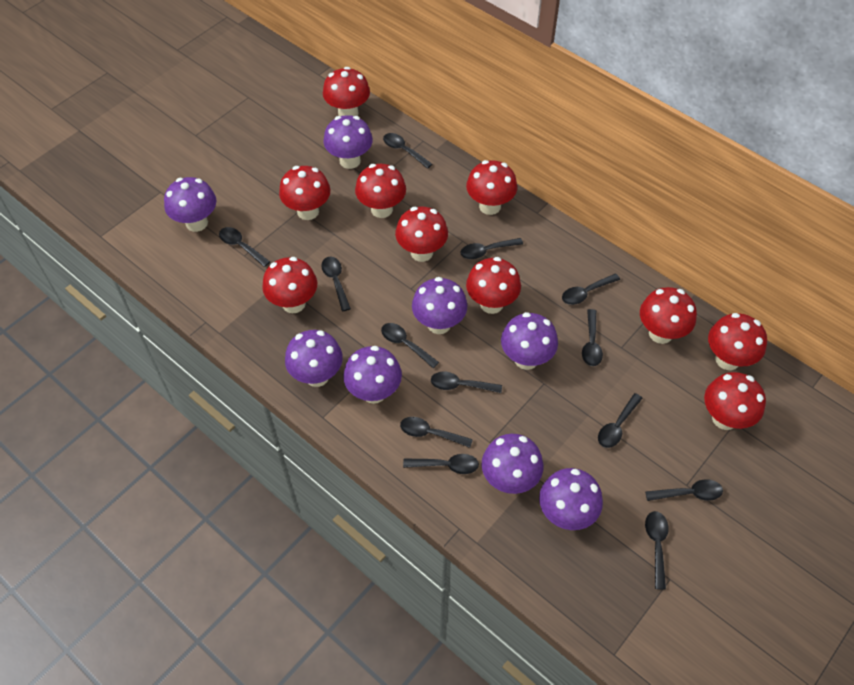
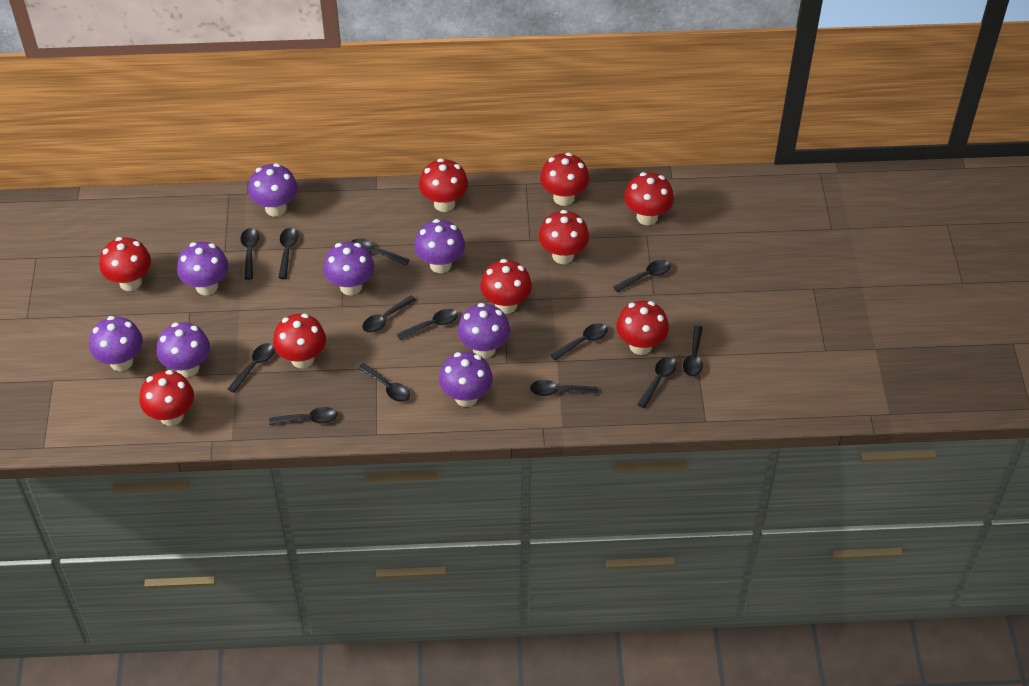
red mushroom: 10 -> 9

